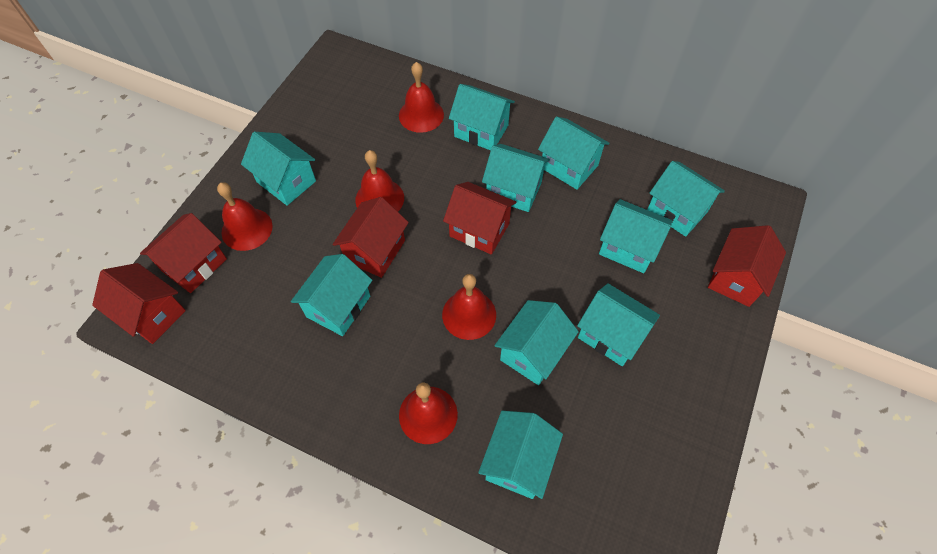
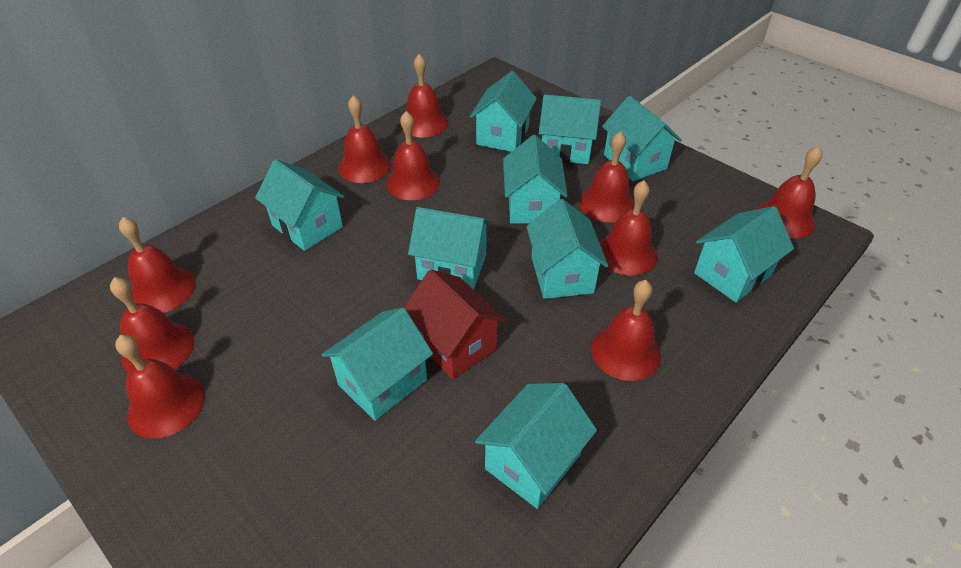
red bell: 5 -> 10
red house: 5 -> 1

